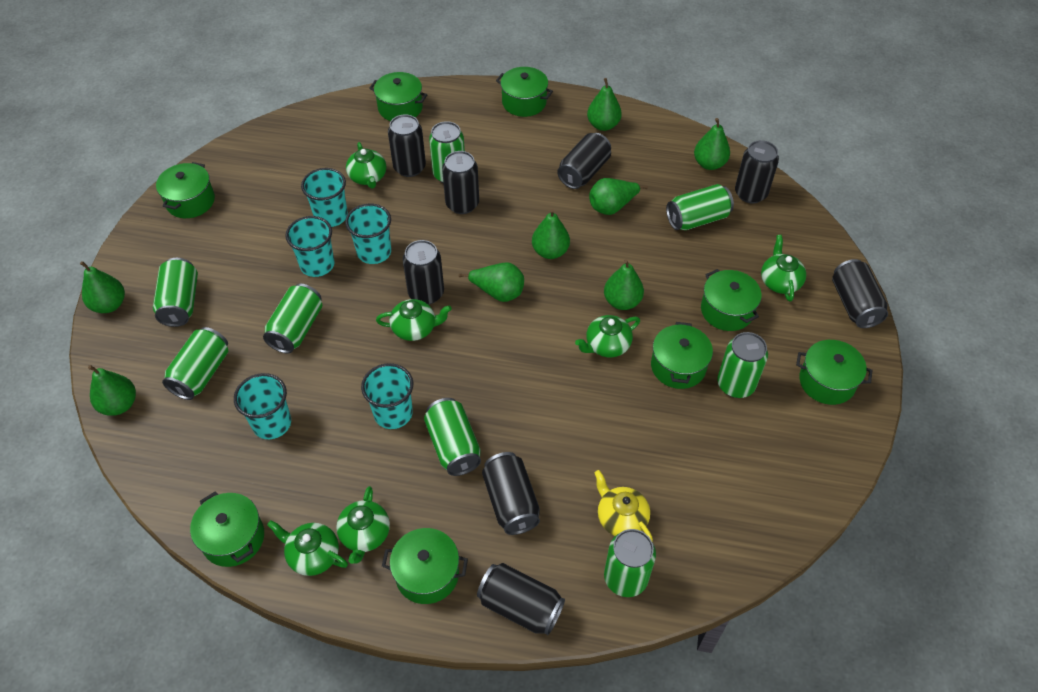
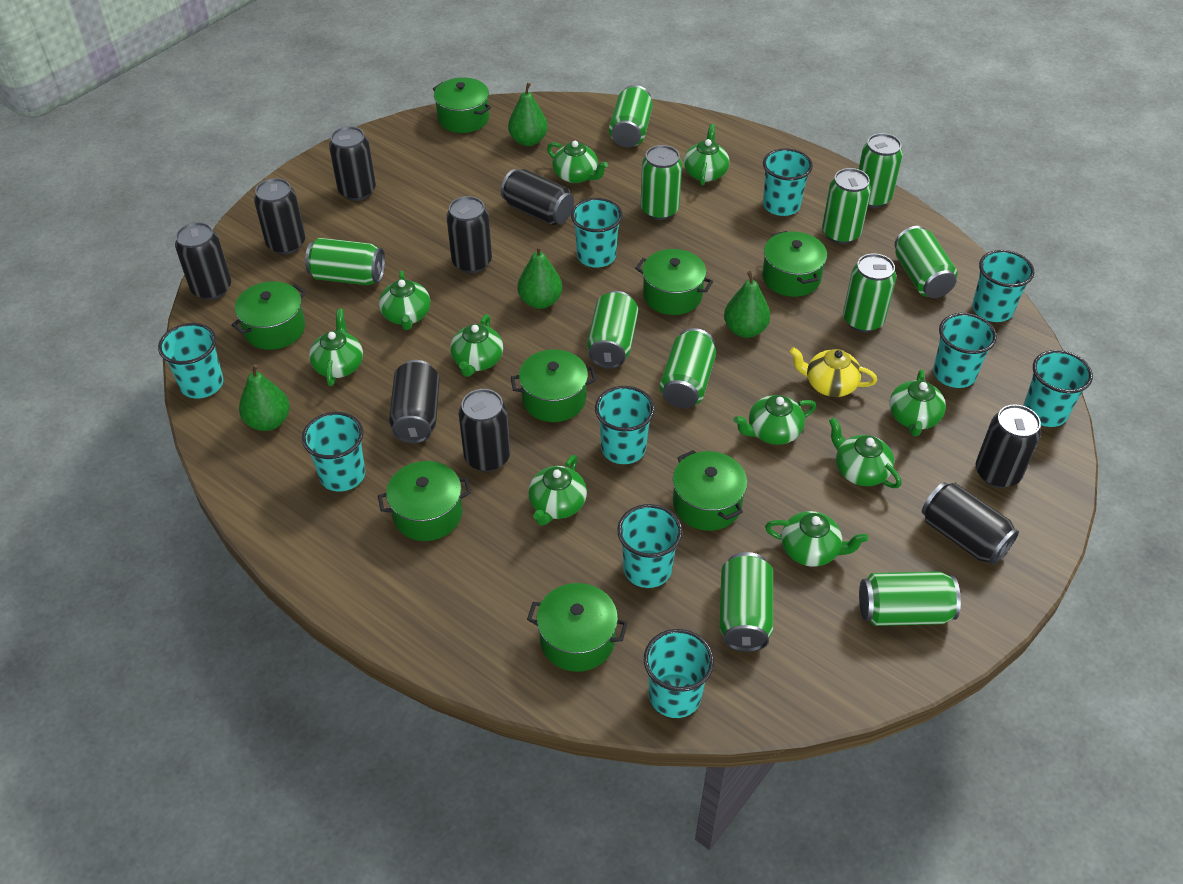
black can: 8 -> 9
green can: 8 -> 11
green pear: 8 -> 4
green teapot: 6 -> 10
turquoise cup: 5 -> 10

